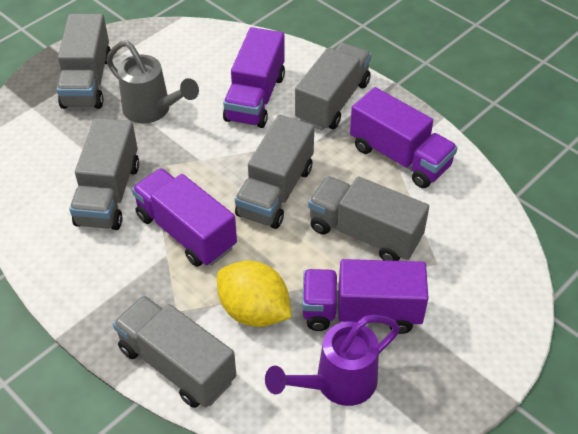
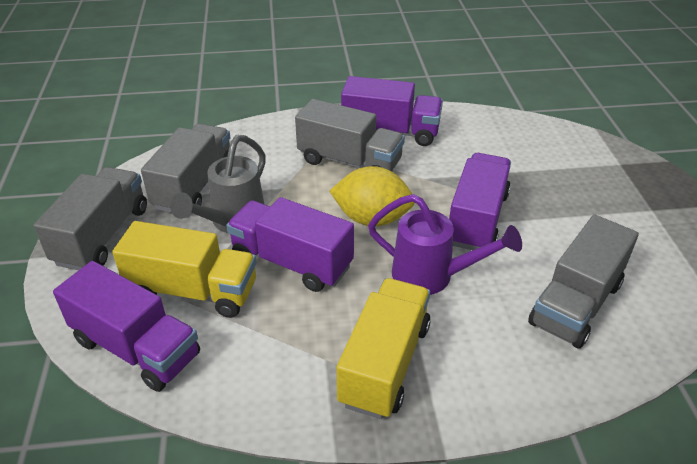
grey truck: 6 -> 4
yellow truck: 0 -> 2

